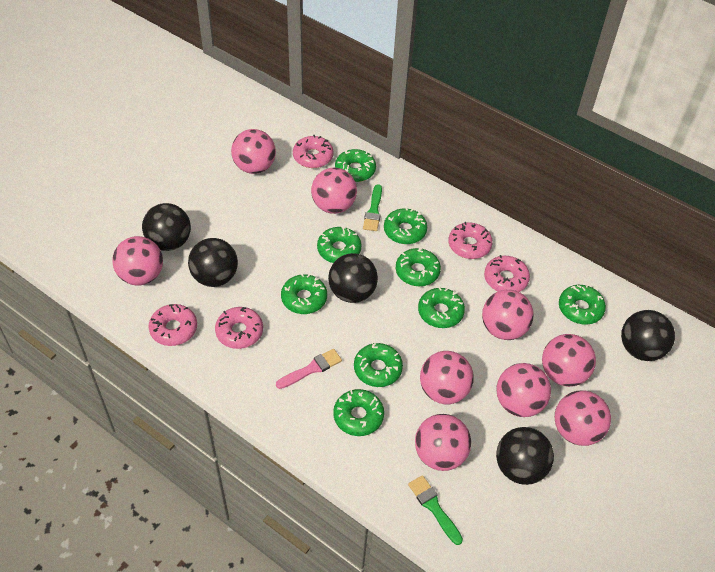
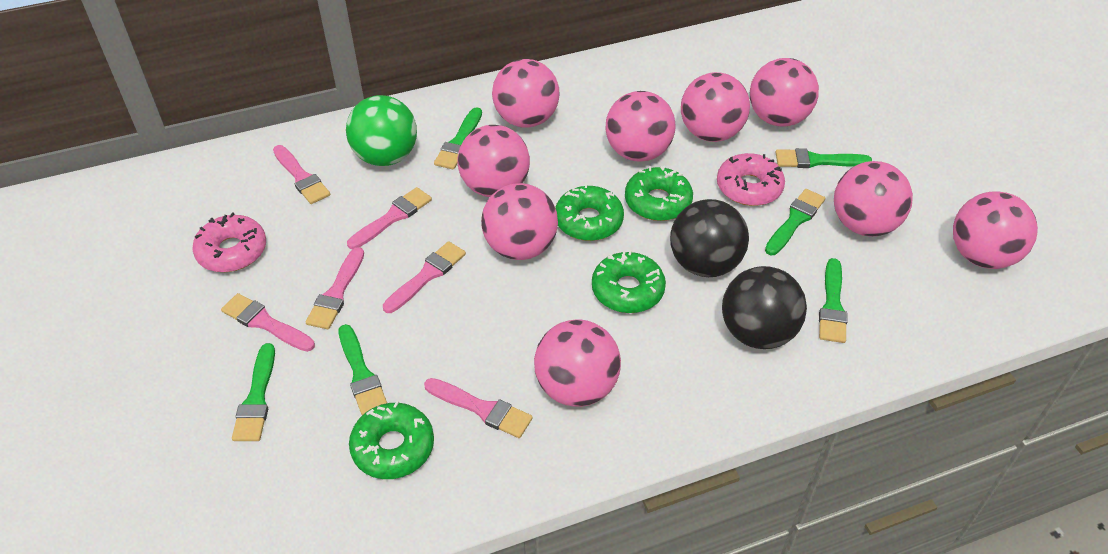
black ball: 5 -> 2
green ball: 0 -> 1
green brush: 2 -> 6
green donut: 9 -> 4
pink brush: 1 -> 6
pink donut: 5 -> 2

